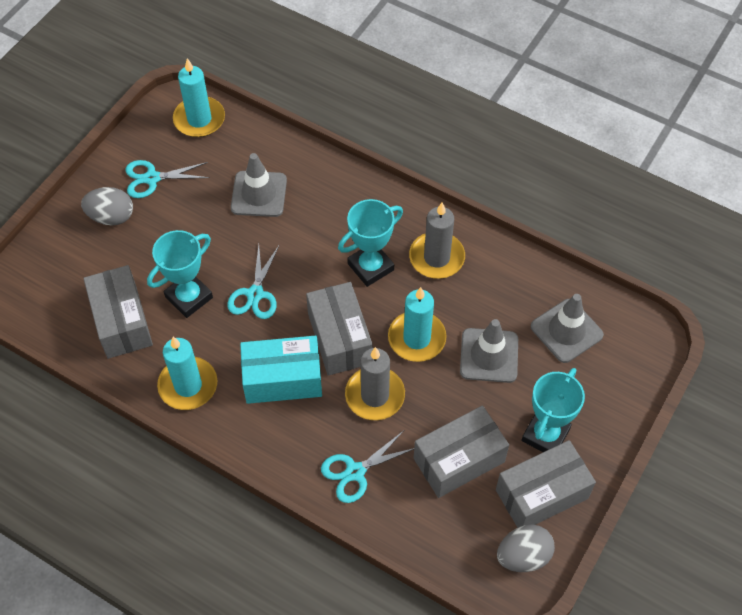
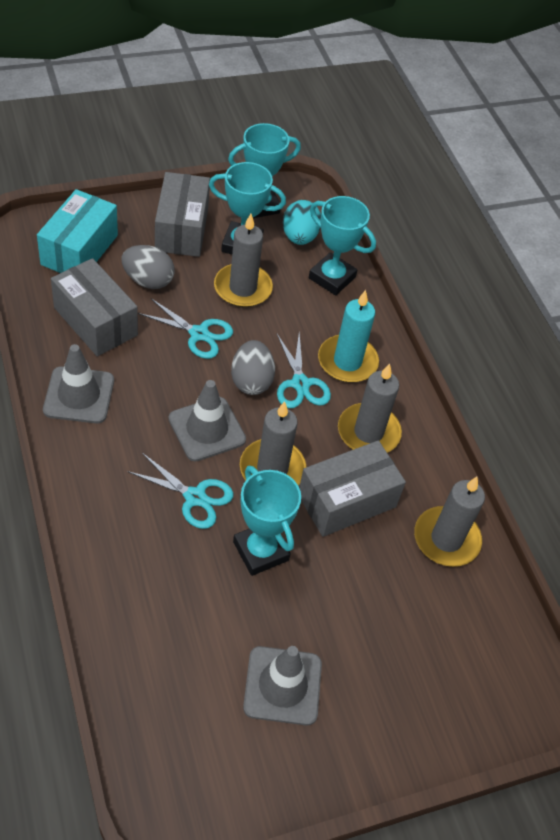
grey box: 4 -> 3
grey candle: 2 -> 4
turquoise candle: 3 -> 1
turquoise egg: 0 -> 1
turquoise trophy: 3 -> 4

